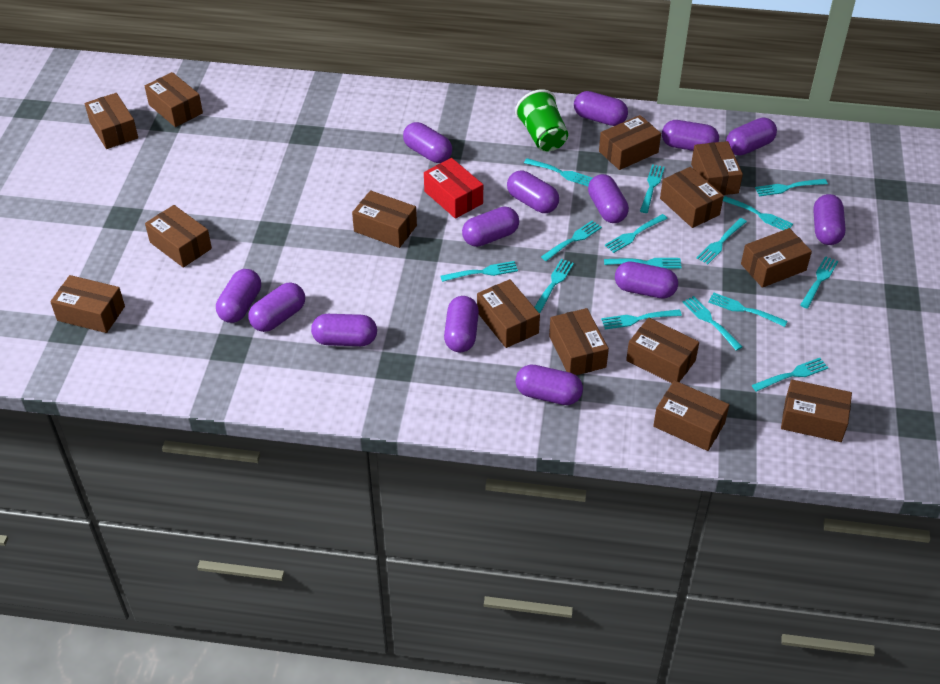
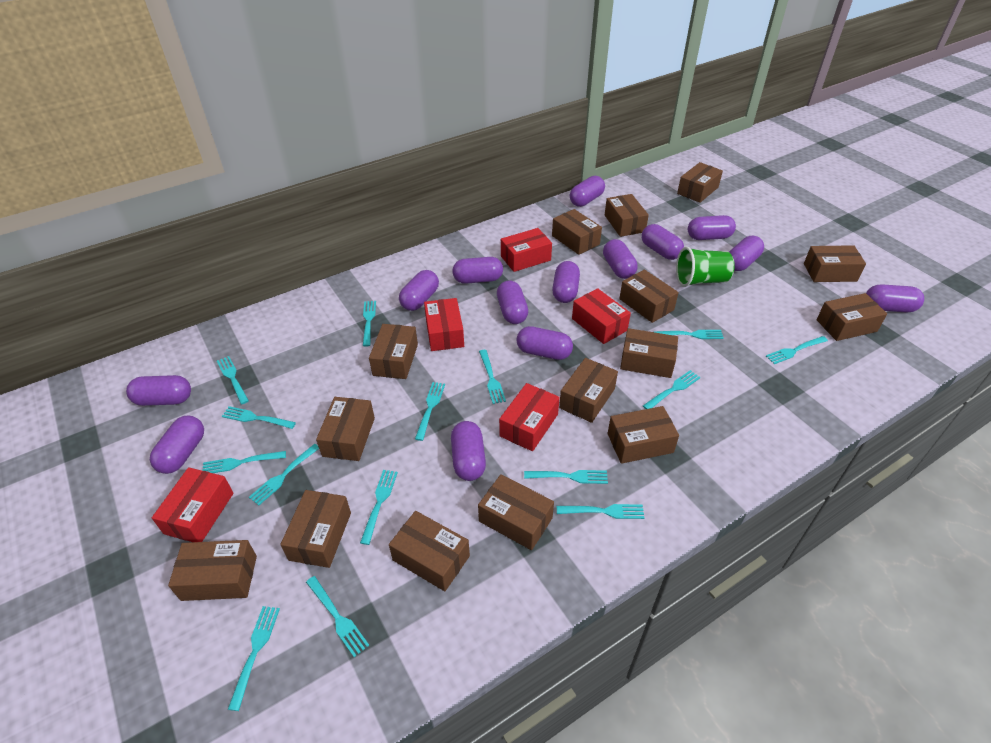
brown box: 14 -> 15
red box: 1 -> 5

